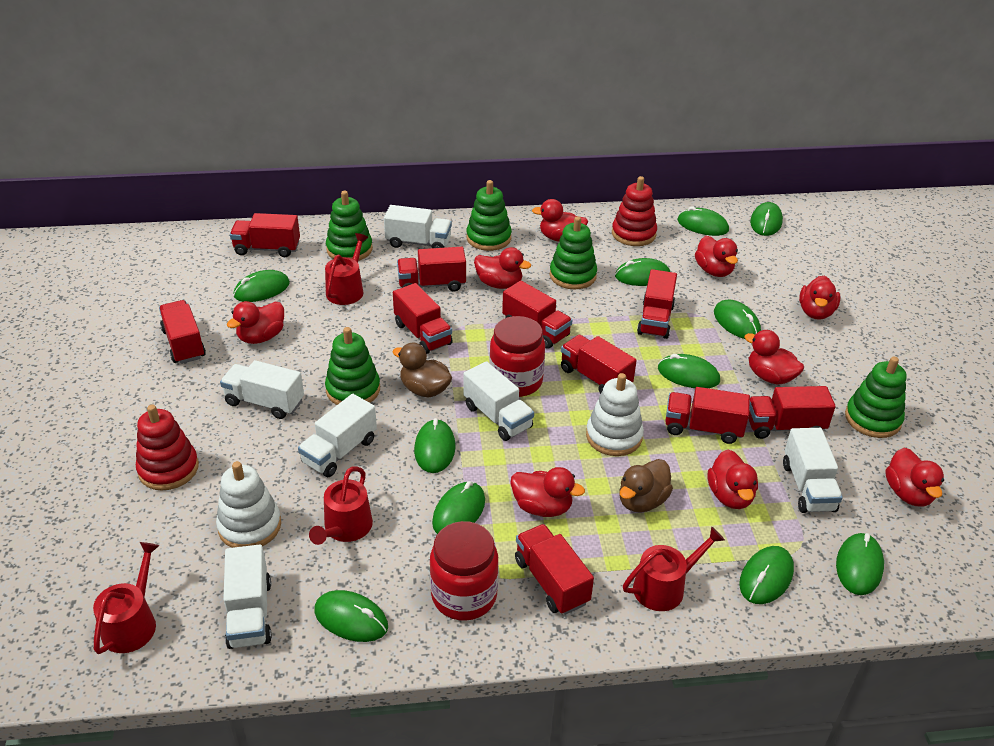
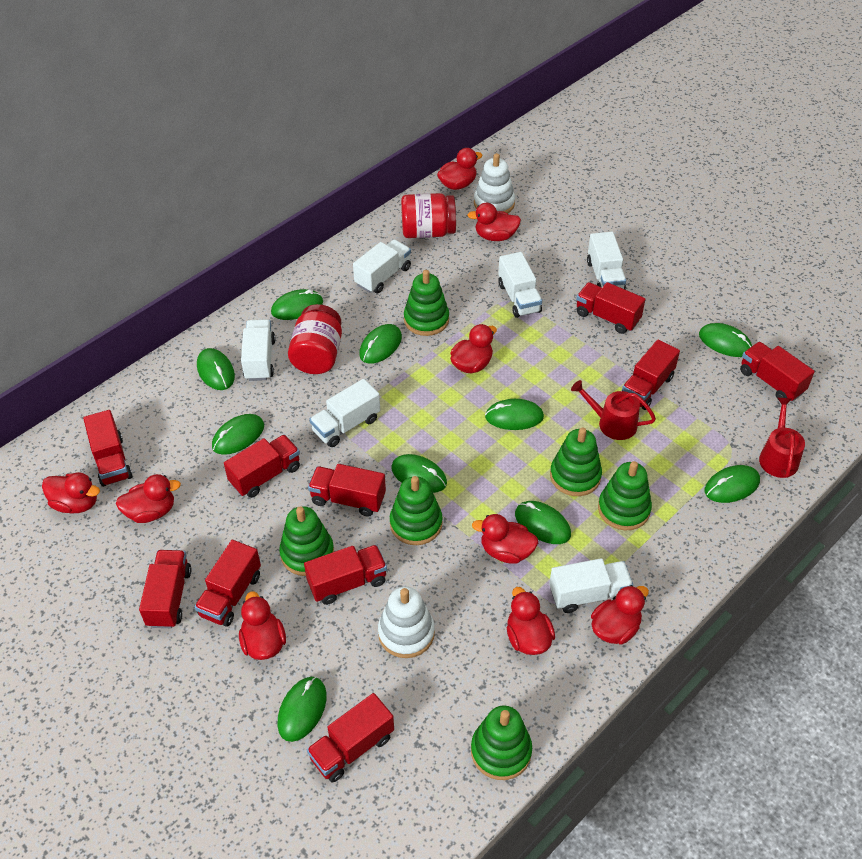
brown duck: 2 -> 0
green mouse: 11 -> 10
green stacking toy: 5 -> 6
red stacking toy: 2 -> 0
red watering can: 4 -> 2

